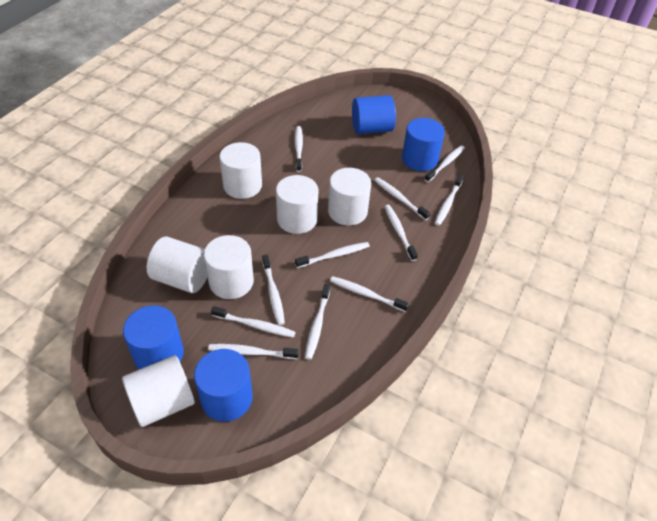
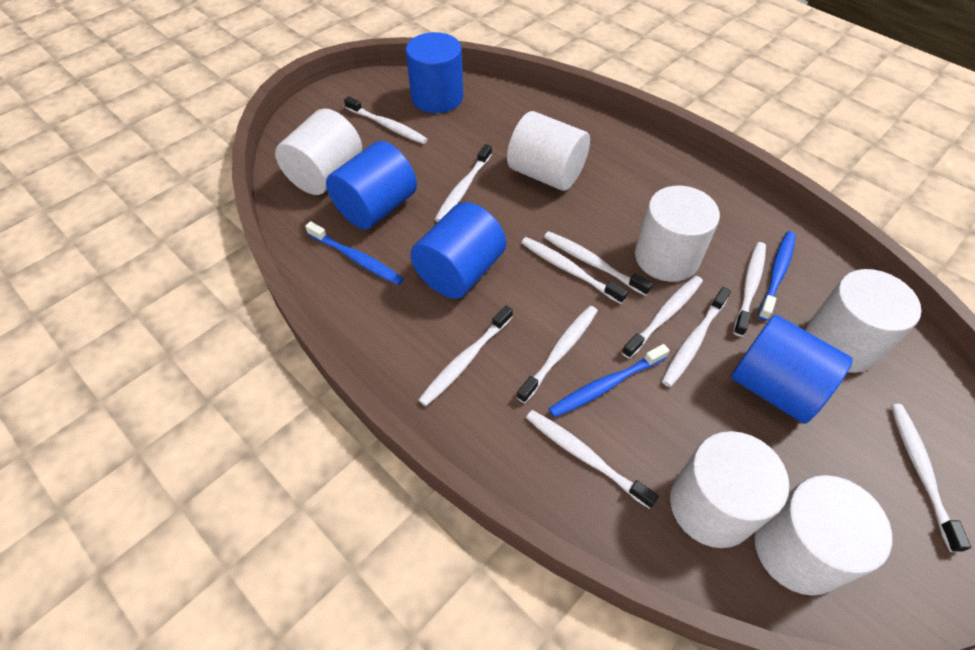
blue toothbrush: 0 -> 3

